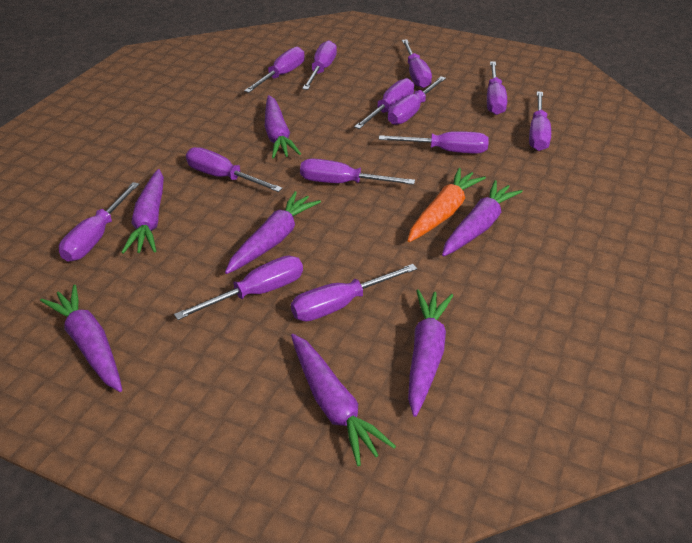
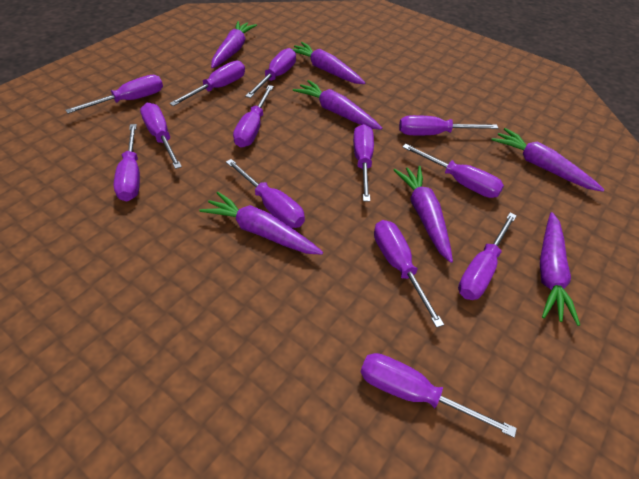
orange carrot: 1 -> 0

